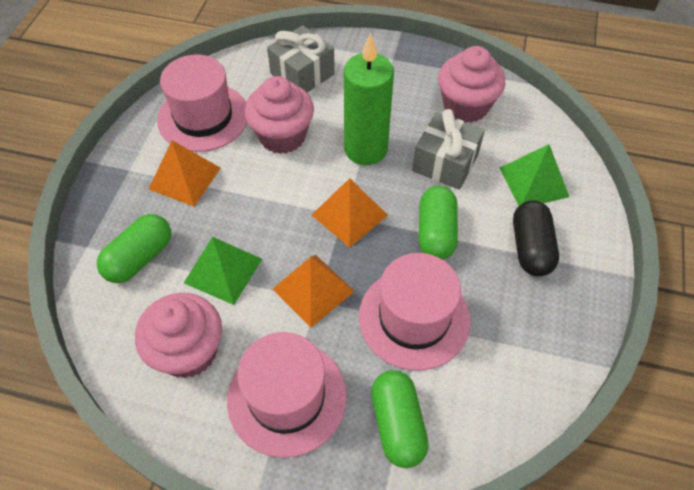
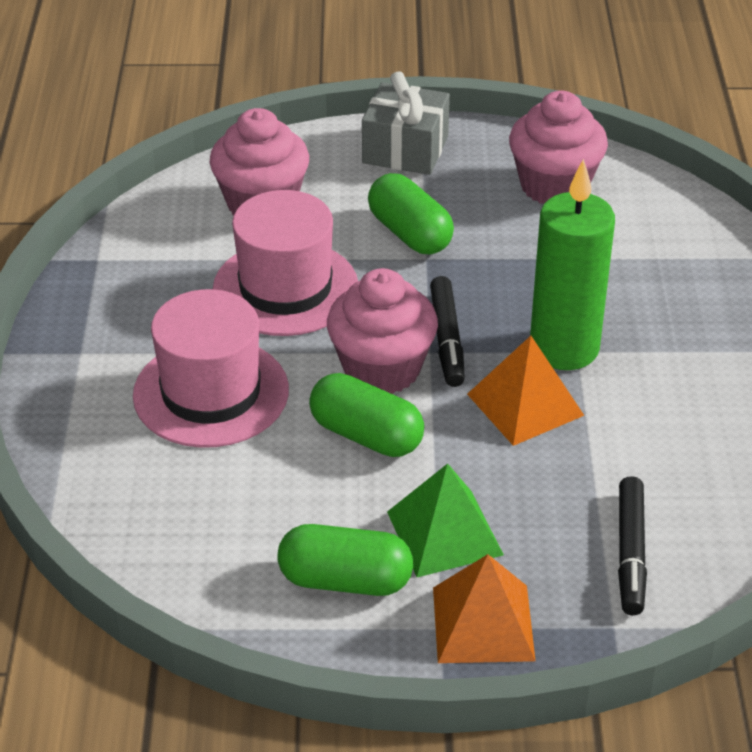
black capsule: 1 -> 0
black marker: 0 -> 2
green pyramid: 2 -> 1
grey gift: 2 -> 1
orange pyramid: 3 -> 2
pink hat: 3 -> 2

